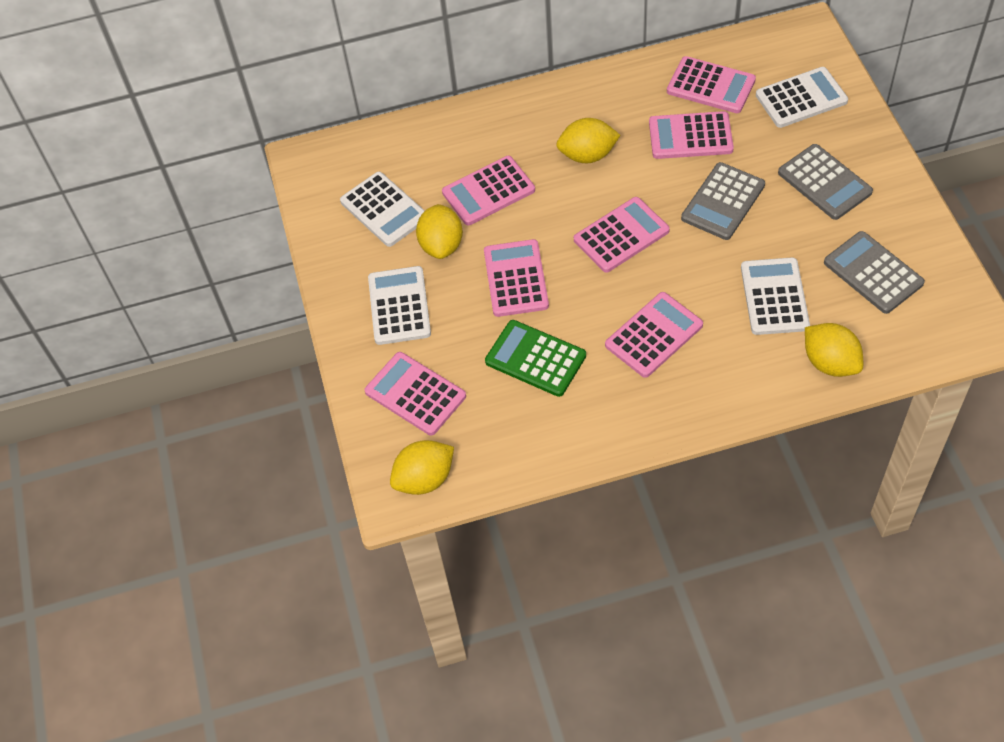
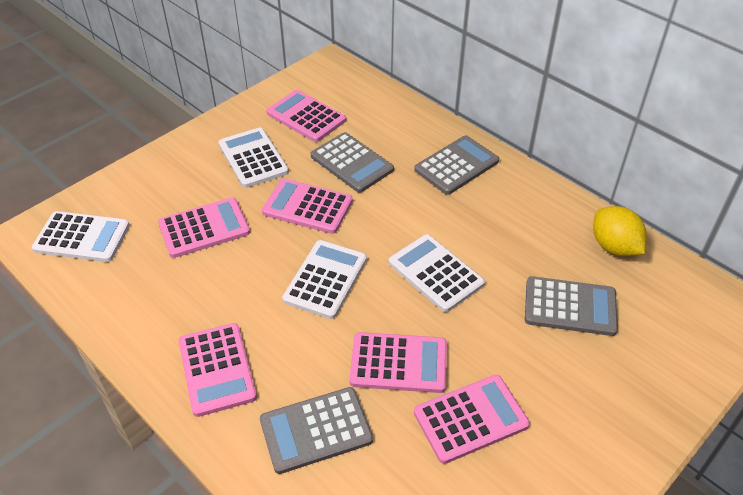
green calculator: 1 -> 0
grey calculator: 3 -> 4
pink calculator: 7 -> 6
yellow lemon: 4 -> 1

